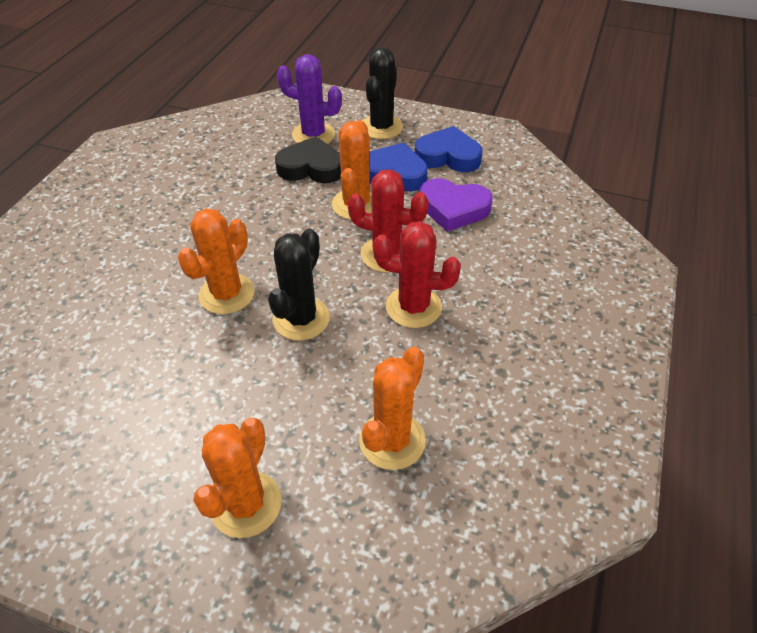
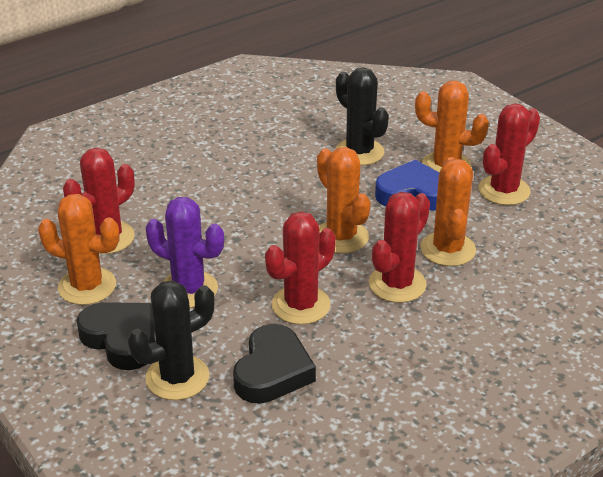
black heart: 1 -> 2
blue heart: 2 -> 1
purple heart: 1 -> 0
red cactus: 2 -> 4

